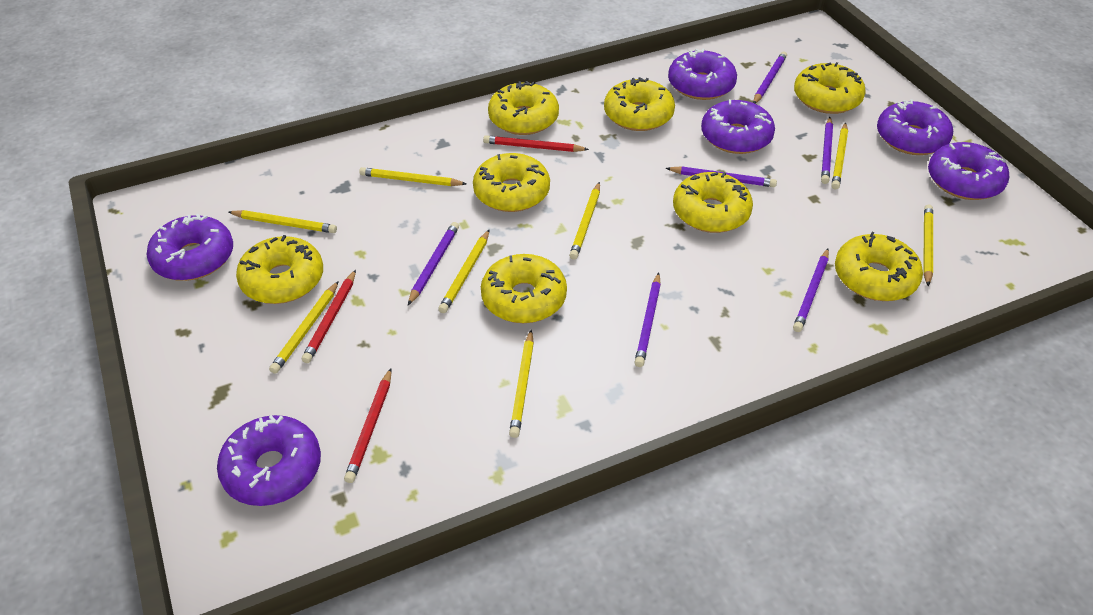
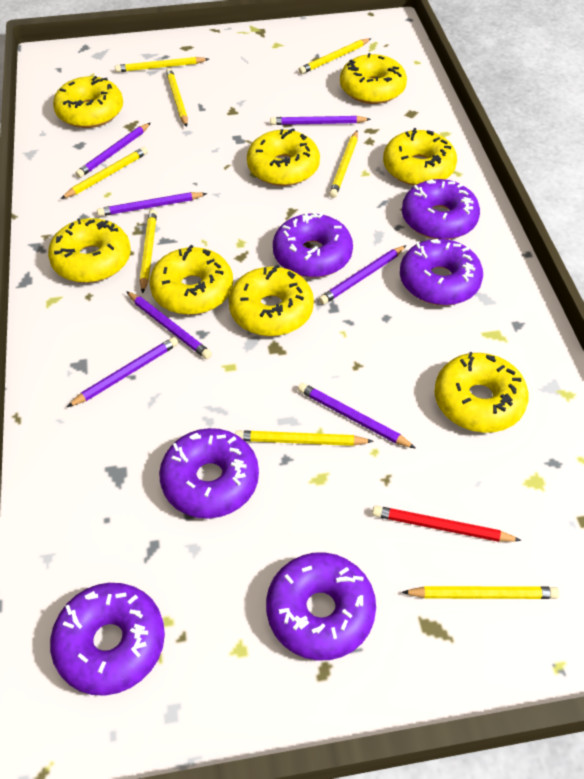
purple pencil: 6 -> 7
red pencil: 3 -> 1

